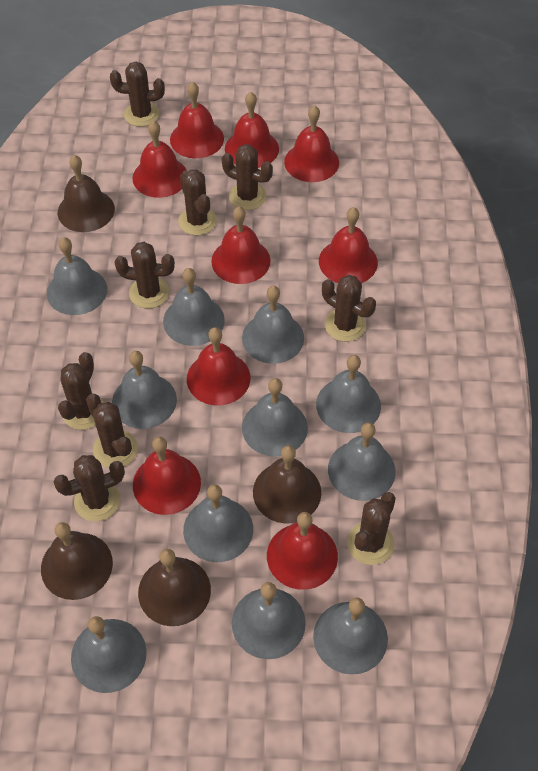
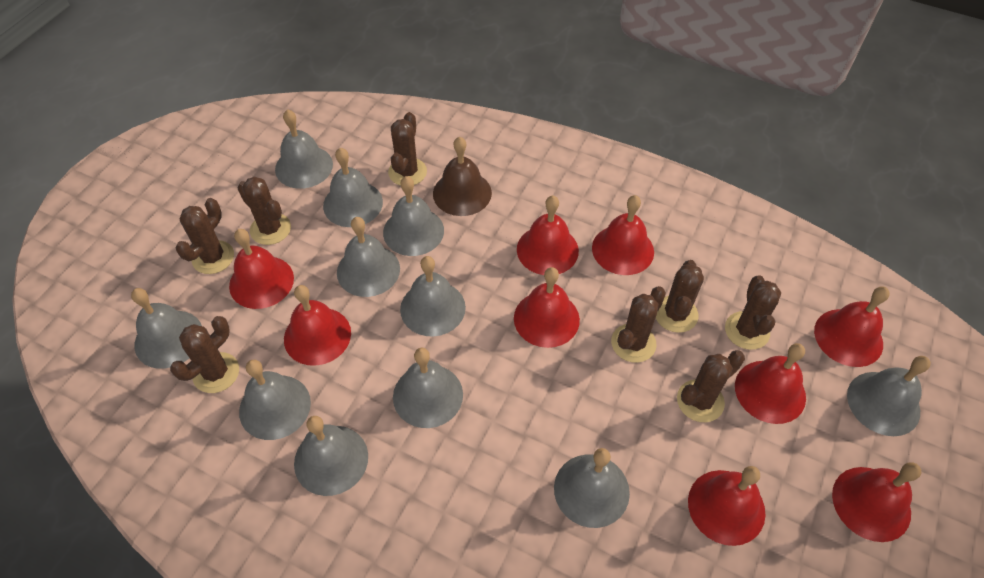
brown bell: 4 -> 1
brown cactus: 9 -> 8

